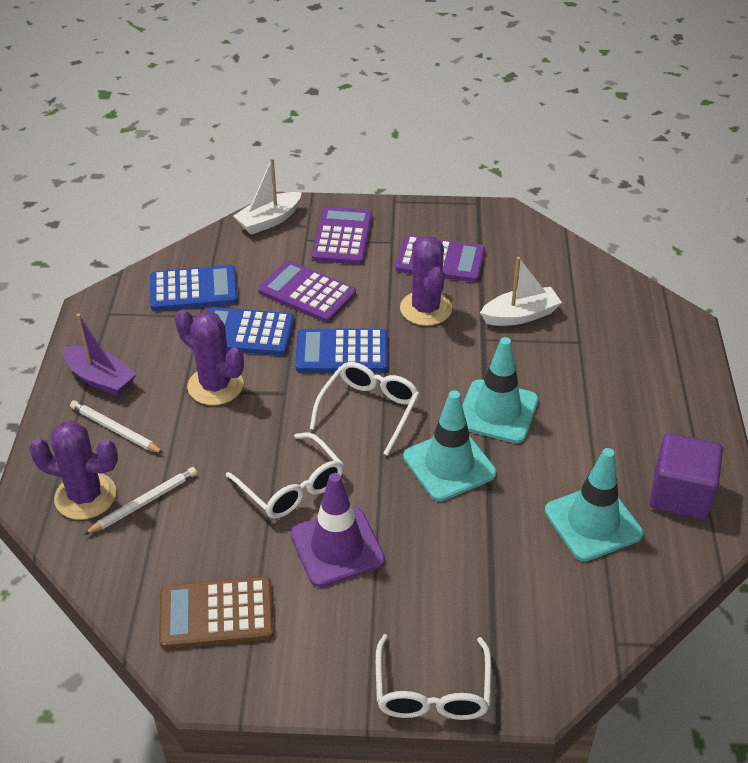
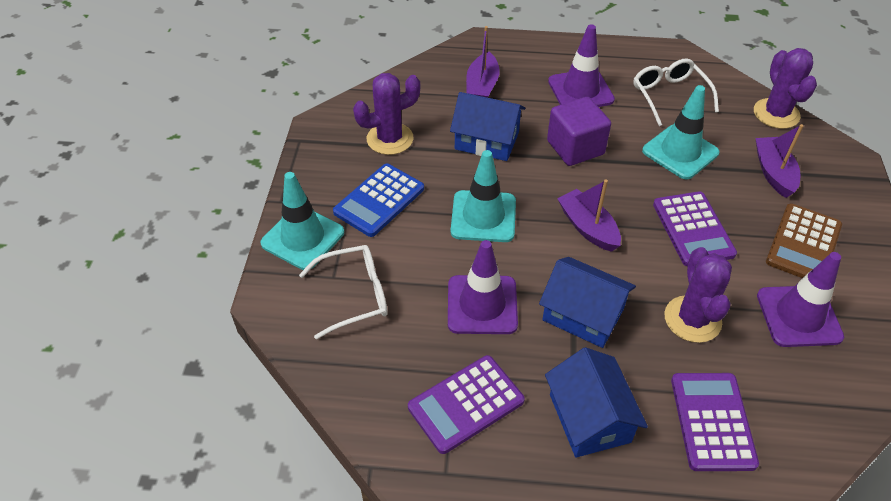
blue calculator: 3 -> 1
blue house: 0 -> 3
purple boat: 1 -> 3
purple traffic cone: 1 -> 3
white boat: 2 -> 0
white glasses: 3 -> 2
white pencil: 2 -> 0

